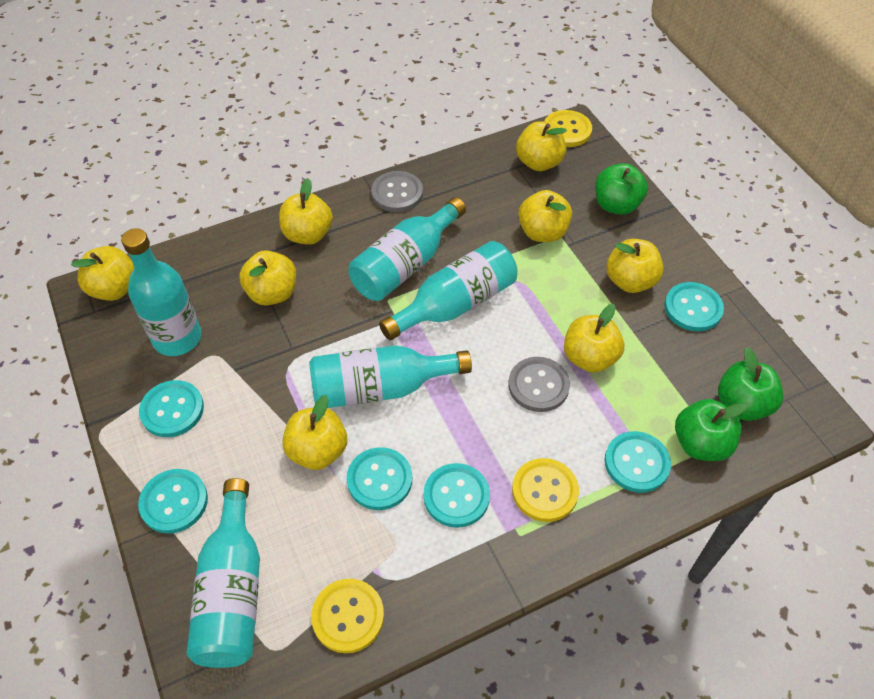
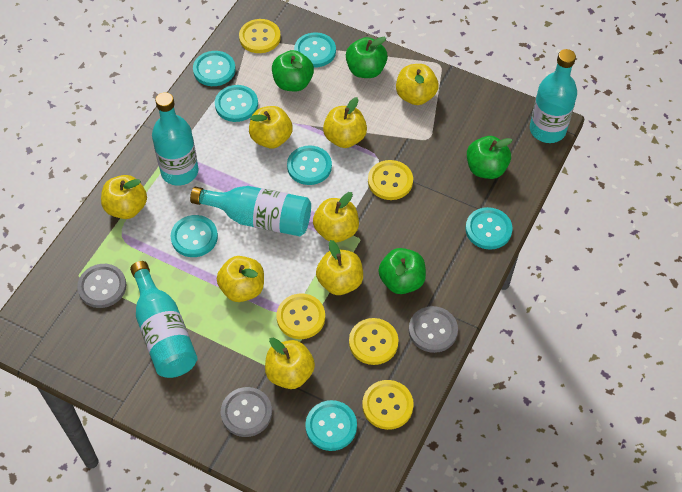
green apple: 3 -> 4
grey button: 2 -> 3
turquoise bottle: 5 -> 4
turquoise button: 6 -> 7
yellow button: 3 -> 5

